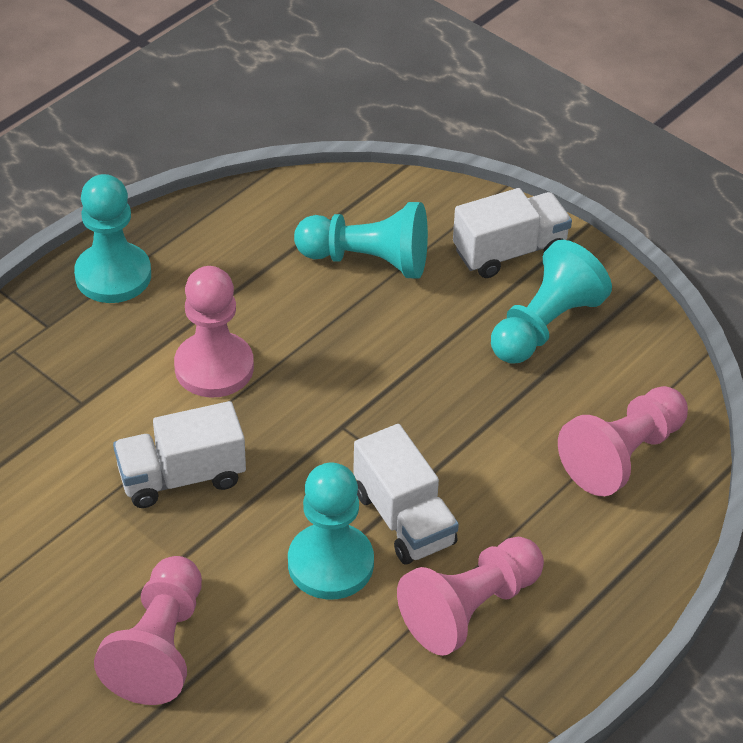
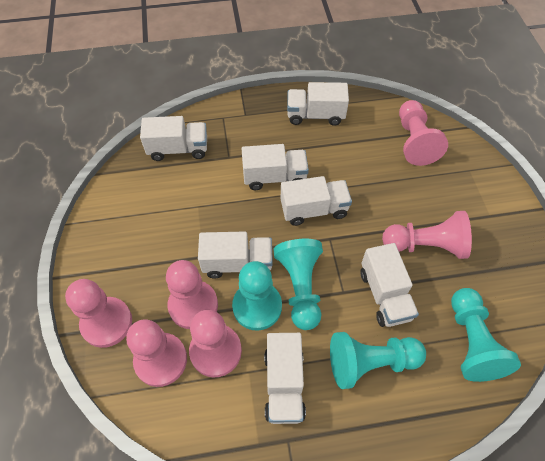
pink pawn: 4 -> 6
white truck: 3 -> 7

